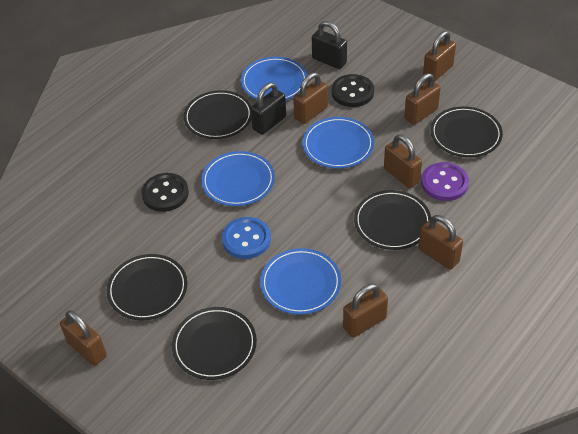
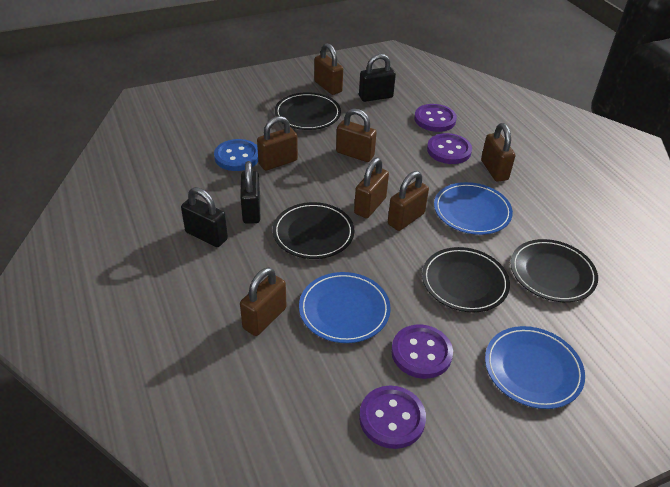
black button: 2 -> 0
black padlock: 2 -> 3
black plate: 5 -> 4
blue plate: 4 -> 3
purple button: 1 -> 4

